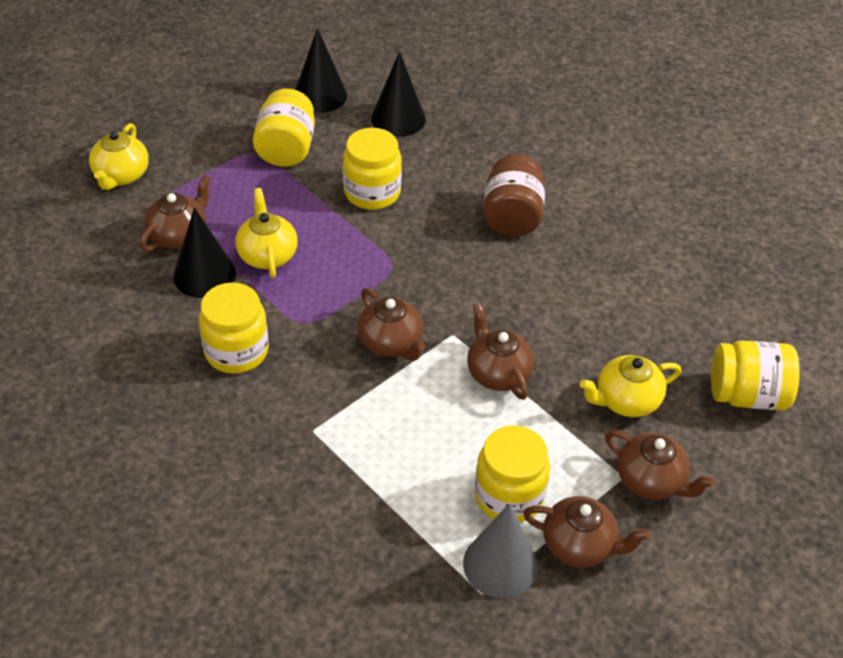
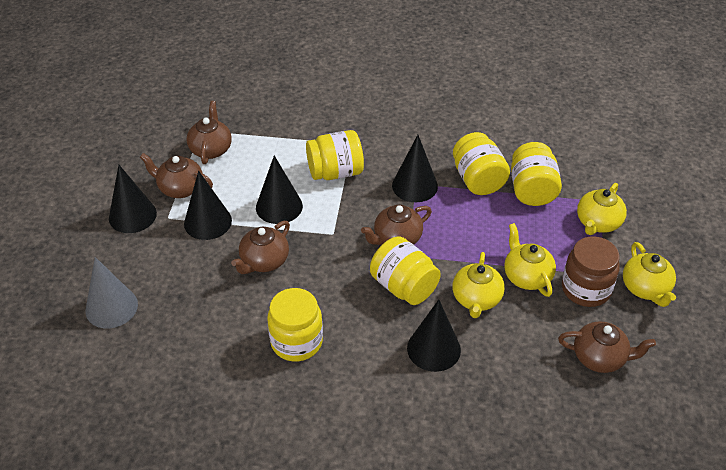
black cone: 3 -> 5
yellow teapot: 3 -> 4

